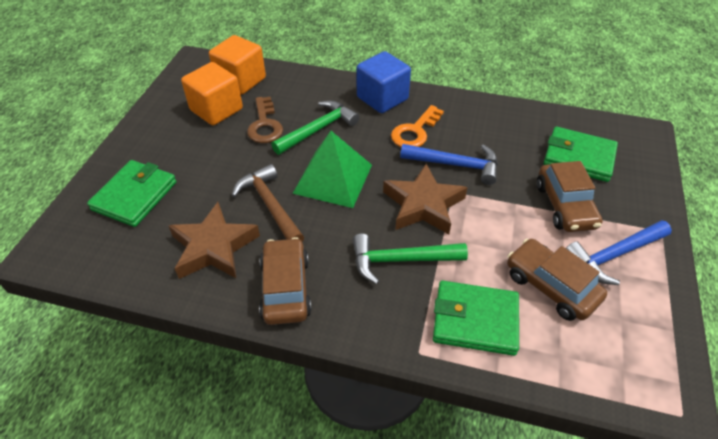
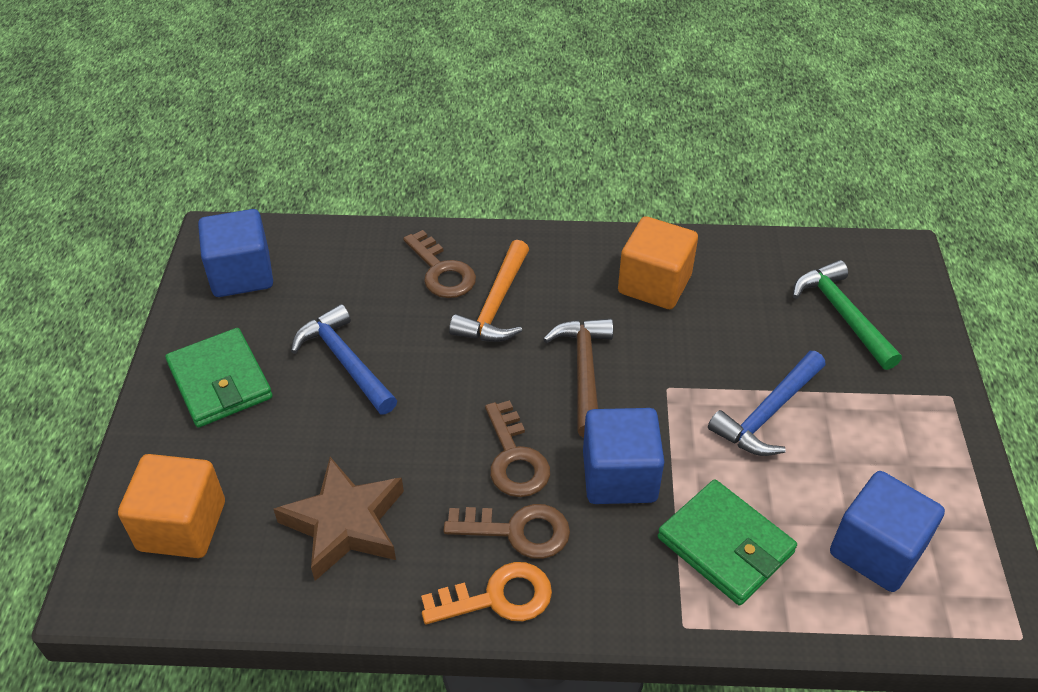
blue cube: 1 -> 3
brown car: 3 -> 0
brown key: 1 -> 3
brown star: 2 -> 1
green hammer: 2 -> 1
green pyramid: 1 -> 0
green wallet: 3 -> 2
orange hammer: 0 -> 1

